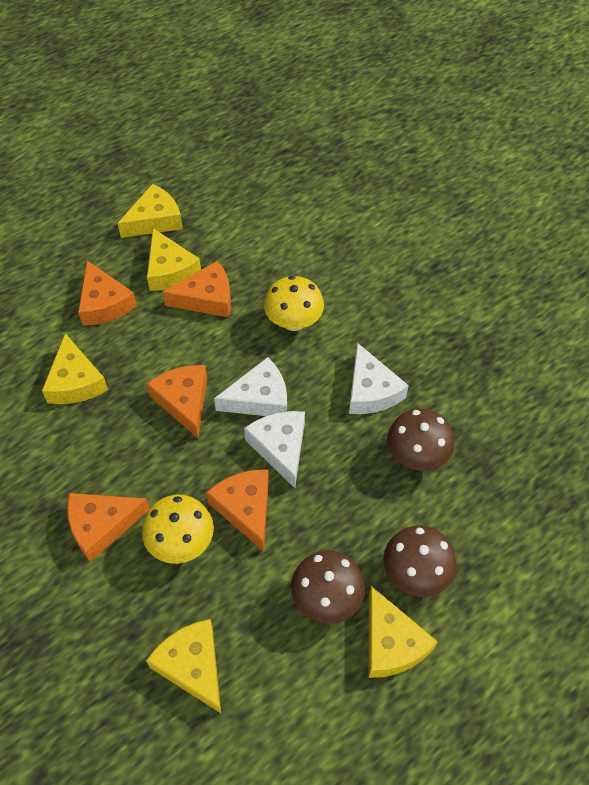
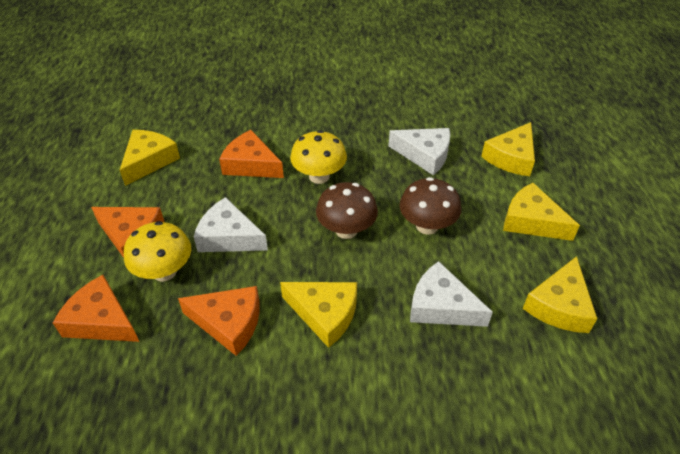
brown mushroom: 3 -> 2
orange cheese: 5 -> 4

